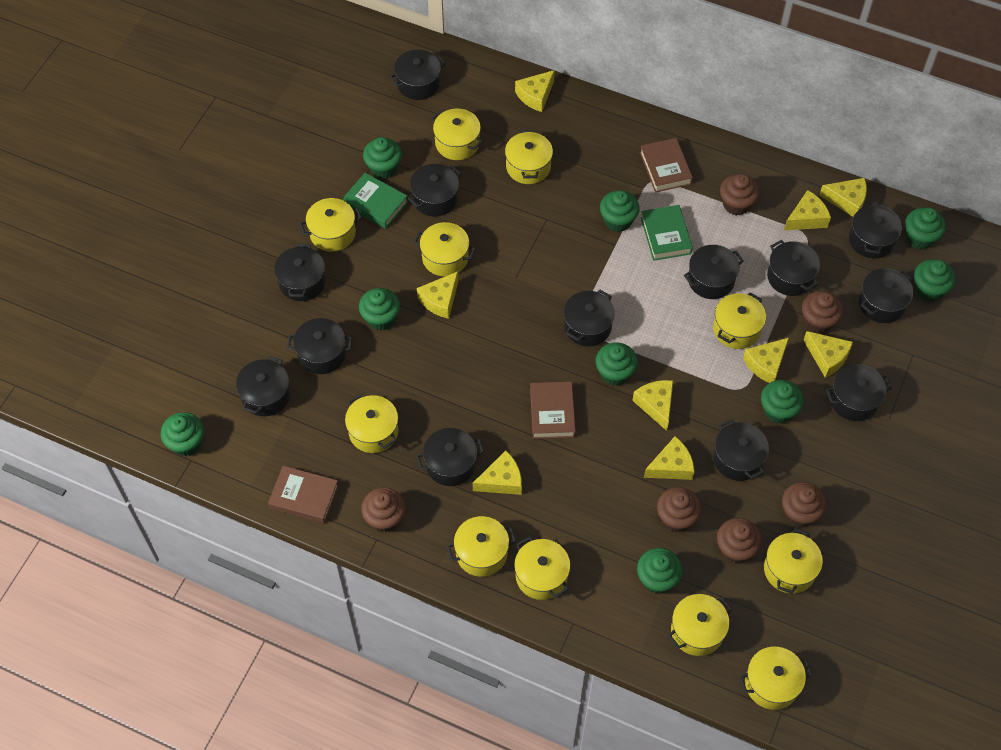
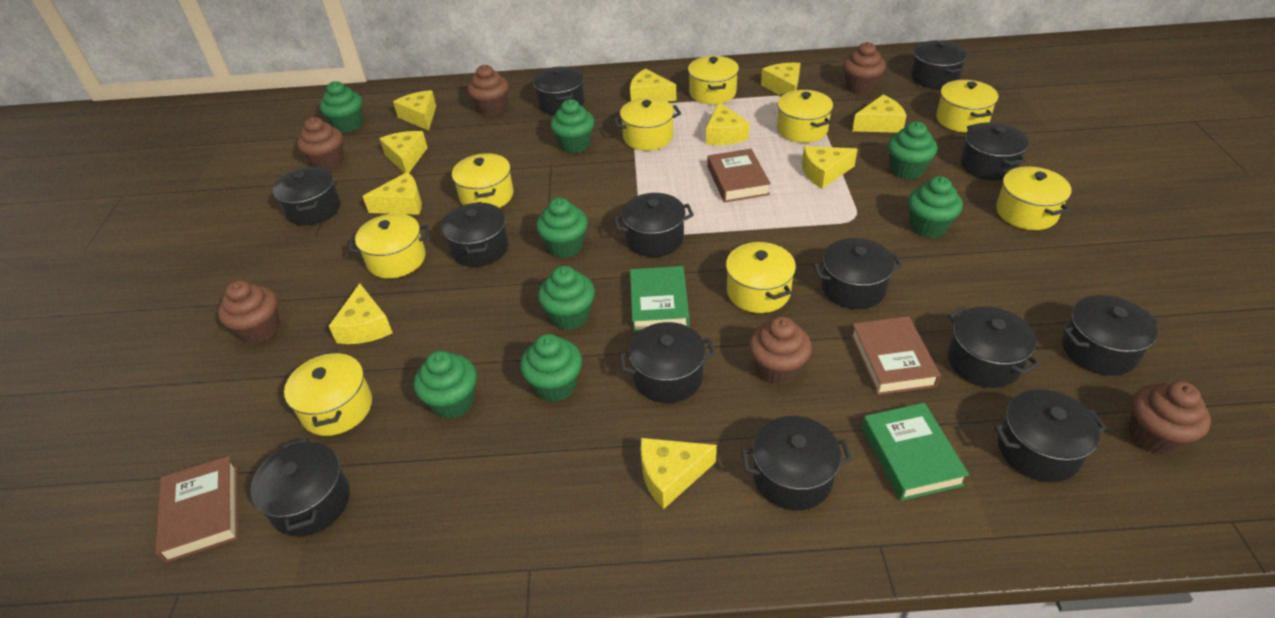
green cupcake: 9 -> 8
yellow cheese: 9 -> 10
yellow pot: 11 -> 9

